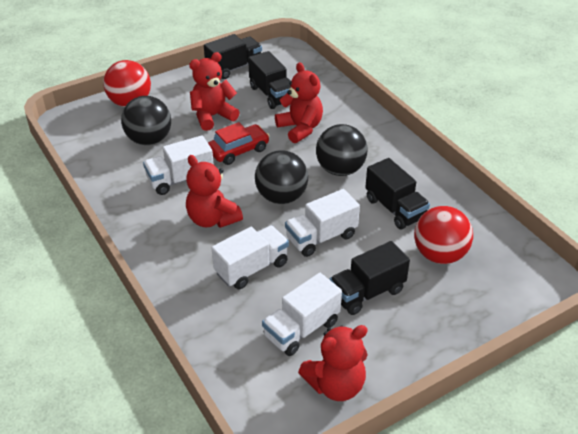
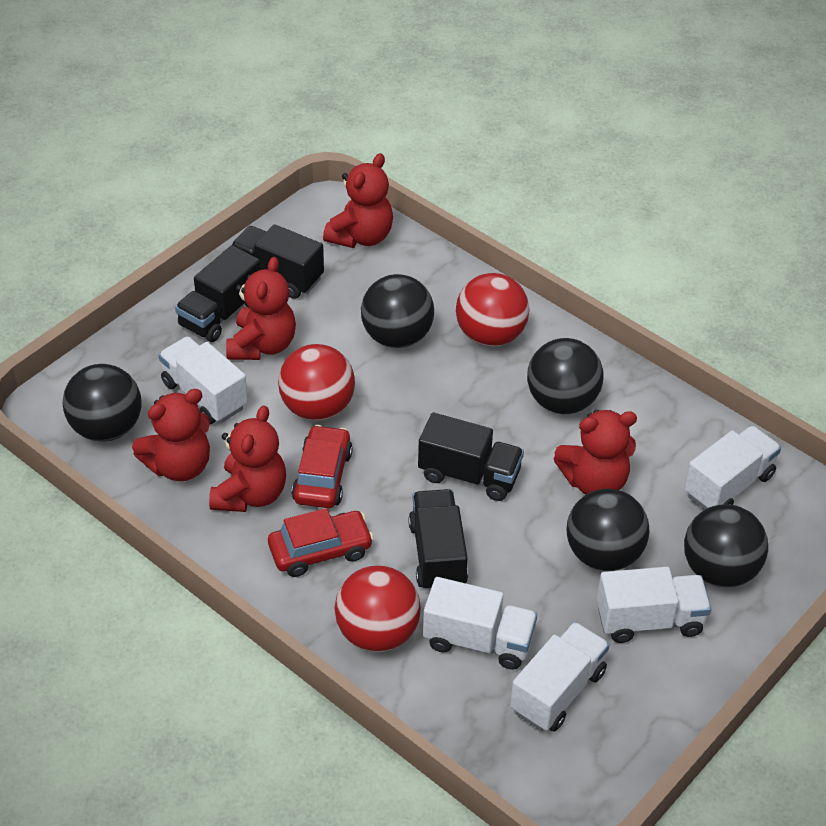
black ball: 3 -> 5
red ball: 2 -> 3
red car: 1 -> 2
red teddy bear: 4 -> 5
white truck: 4 -> 5

